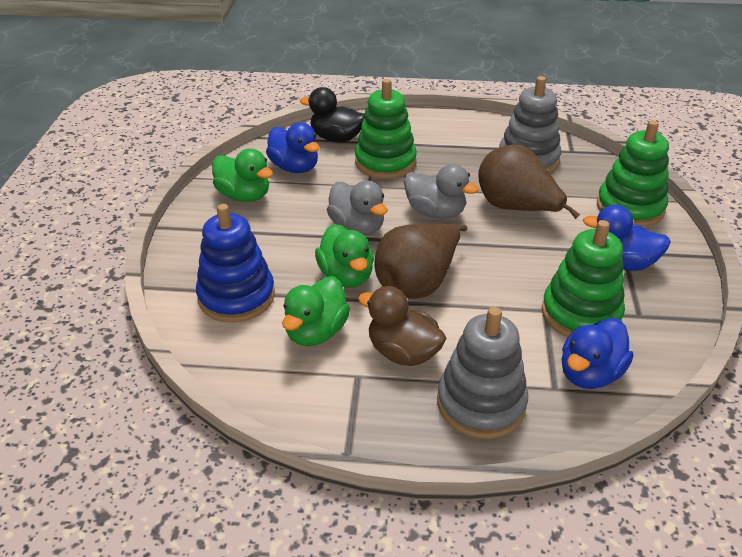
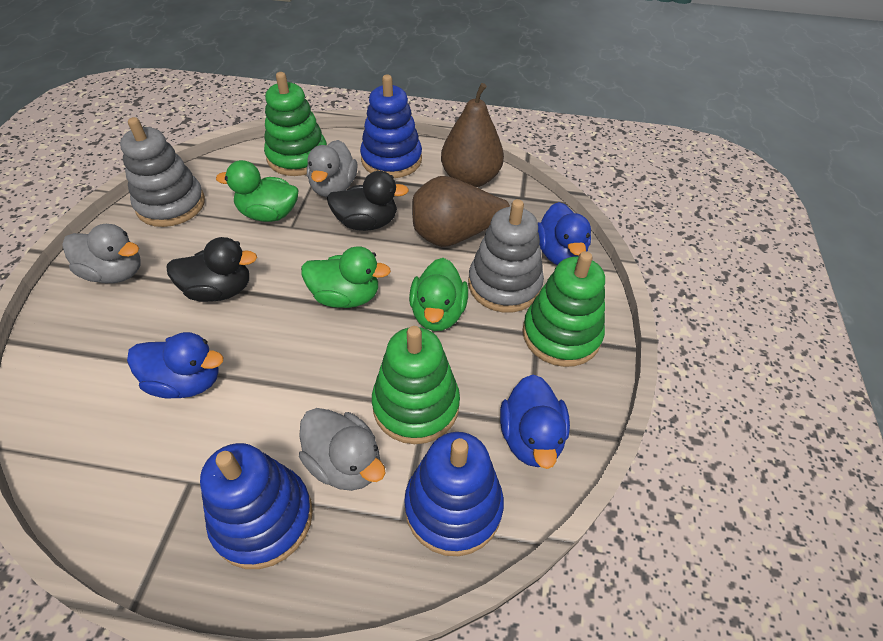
black duck: 1 -> 2
blue stacking toy: 1 -> 3
brown duck: 1 -> 0
grey duck: 2 -> 3

